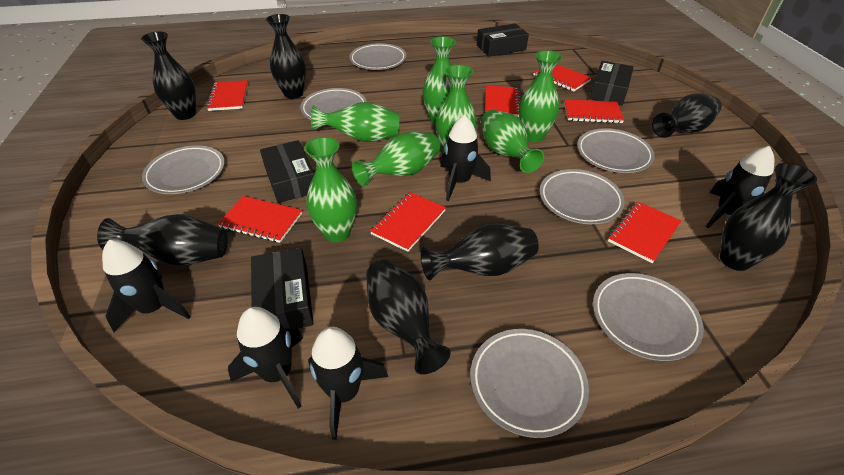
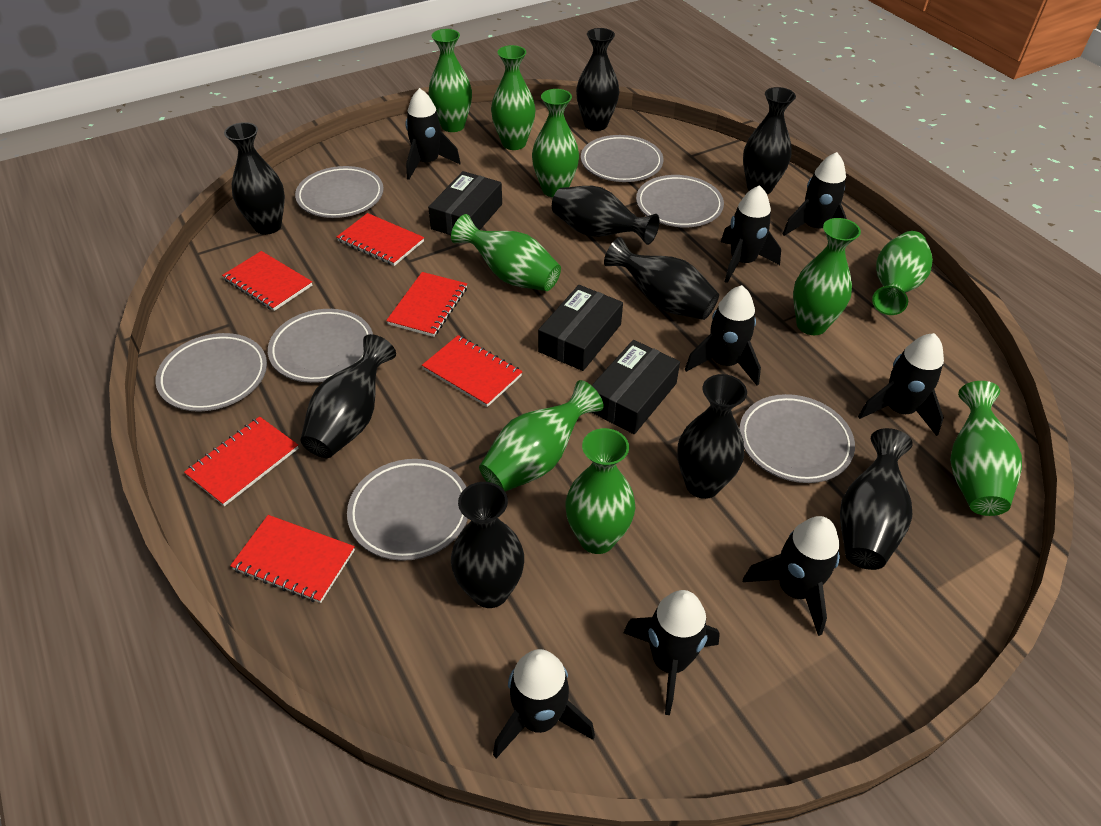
black box: 4 -> 3
black rocket: 5 -> 8
black vase: 7 -> 9
green vase: 7 -> 9
red notebook: 7 -> 6

